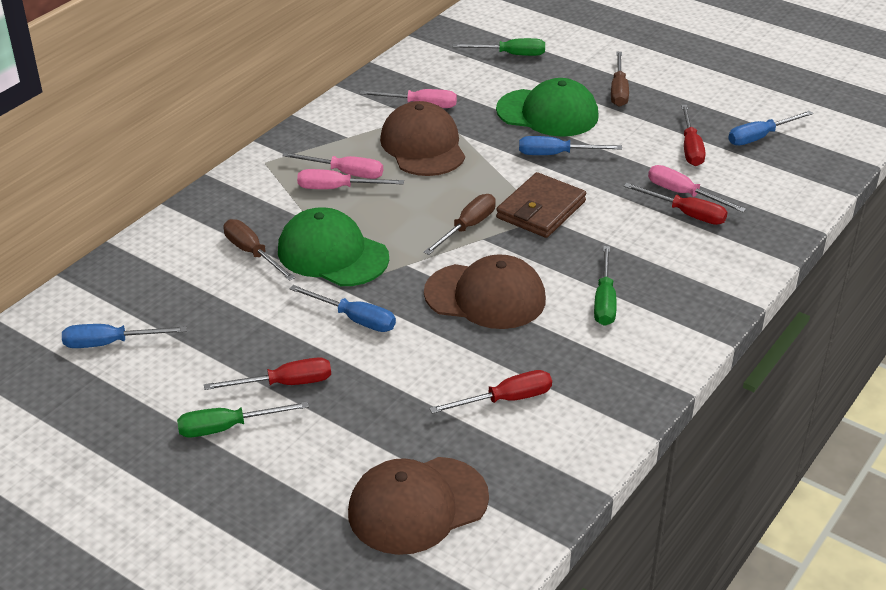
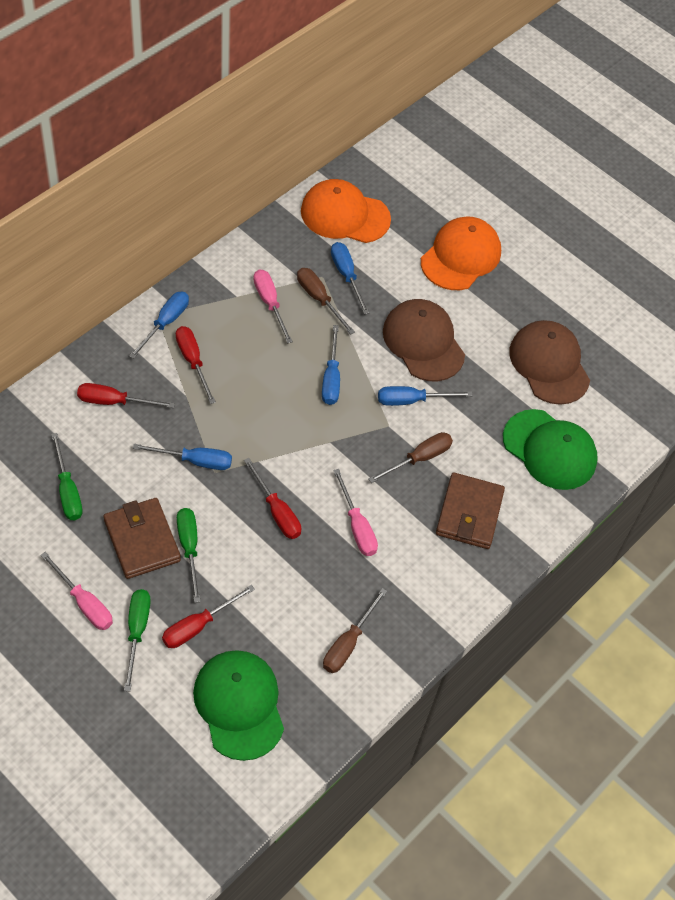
blue screwdriver: 4 -> 5
brown cap: 3 -> 2
brown wallet: 1 -> 2
orange cap: 0 -> 2
pink screwdriver: 4 -> 3

